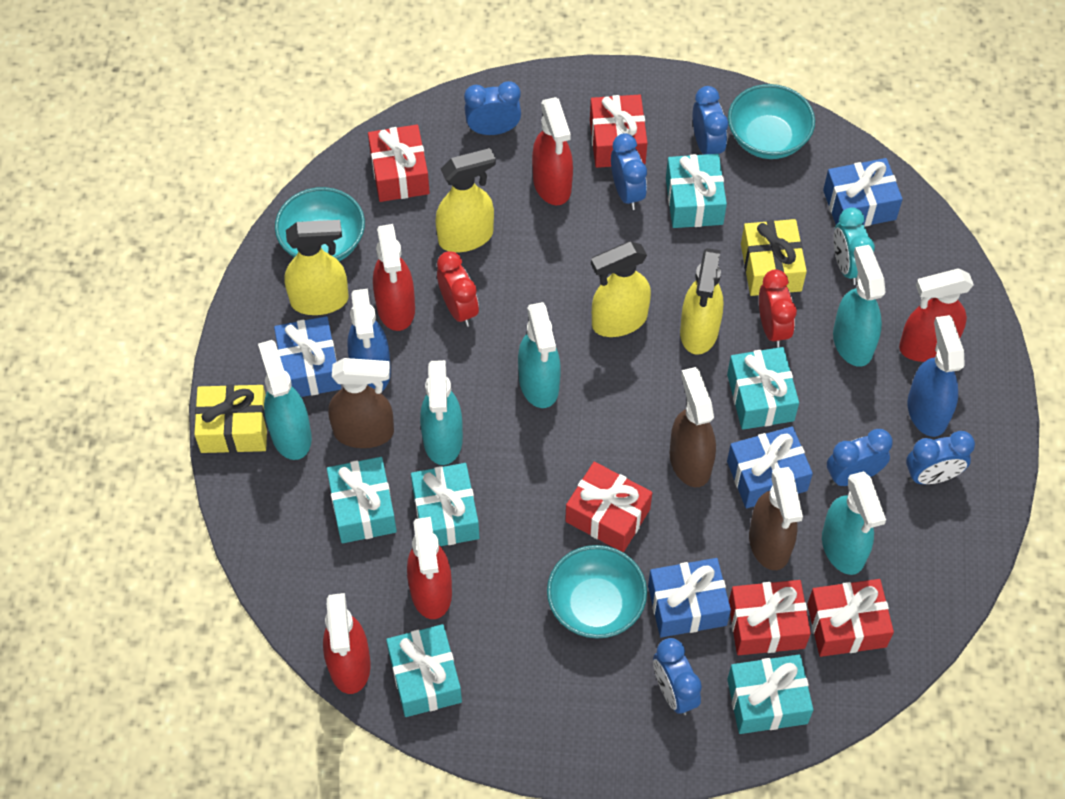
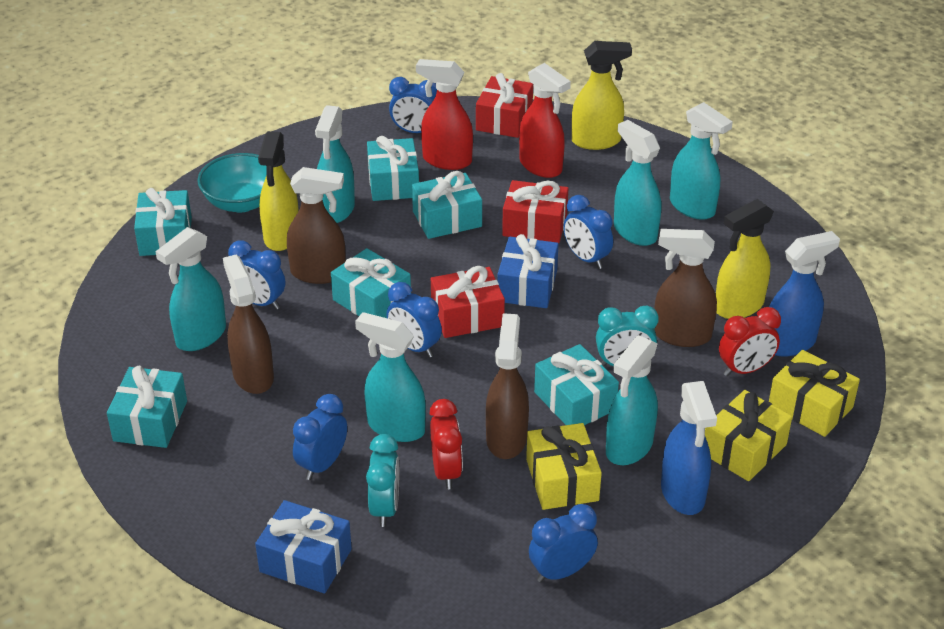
blue gift: 4 -> 2
brown spray bottle: 3 -> 4
red gift: 5 -> 3
red spray bottle: 5 -> 2
turquoise bowl: 3 -> 1
turquoise clock: 1 -> 2
turquoise spray bottle: 5 -> 6
yellow gift: 2 -> 3
yellow spray bottle: 4 -> 3

